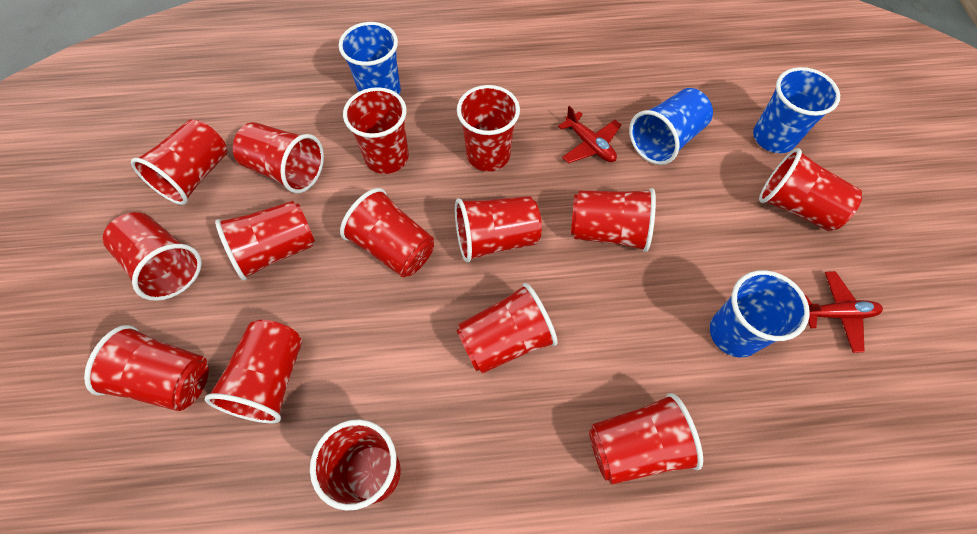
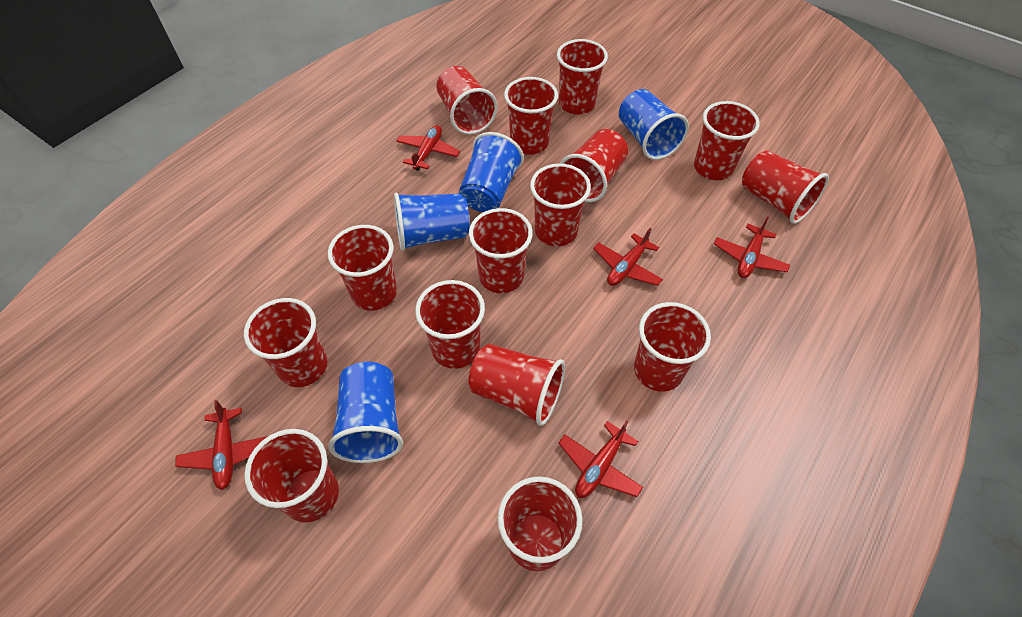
red plane: 2 -> 5

